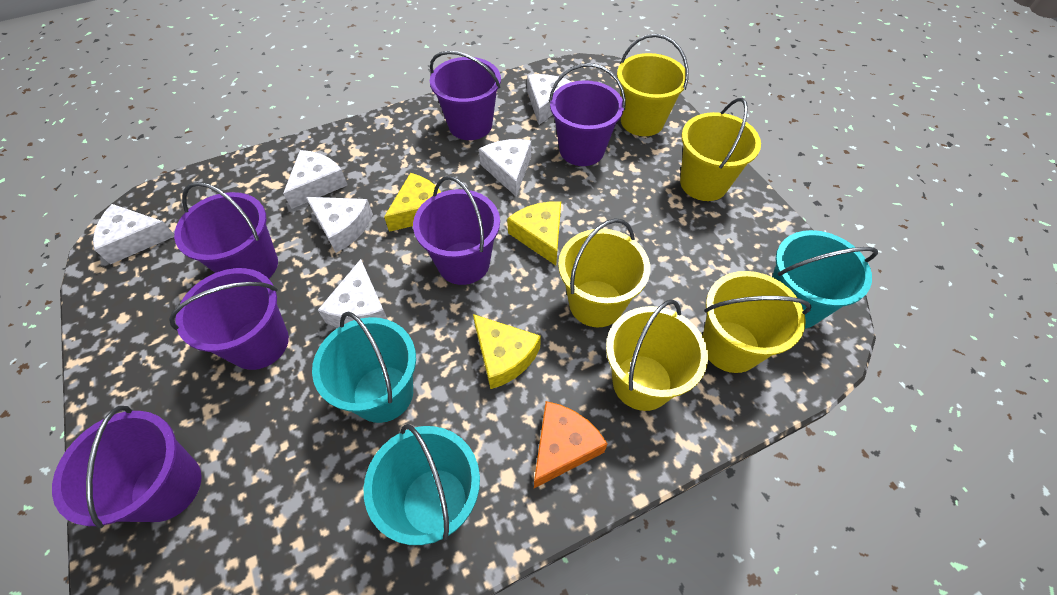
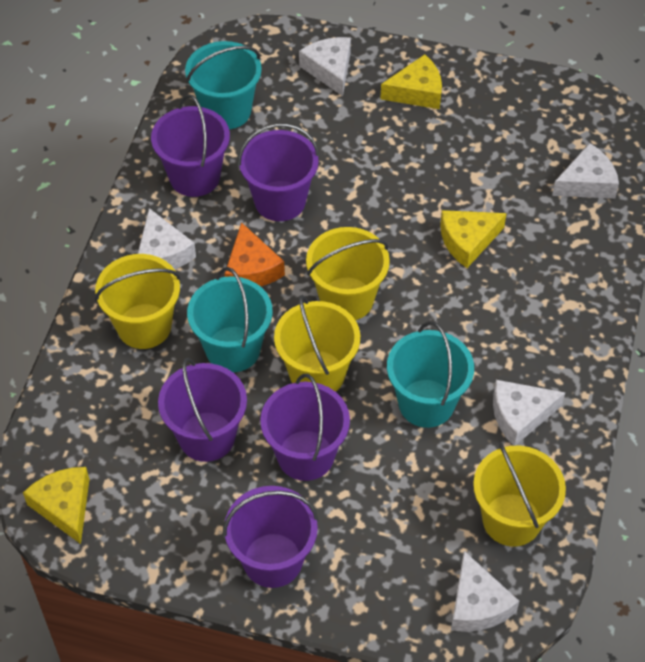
purple bucket: 6 -> 5
white cheese: 6 -> 5
yellow bucket: 5 -> 4

